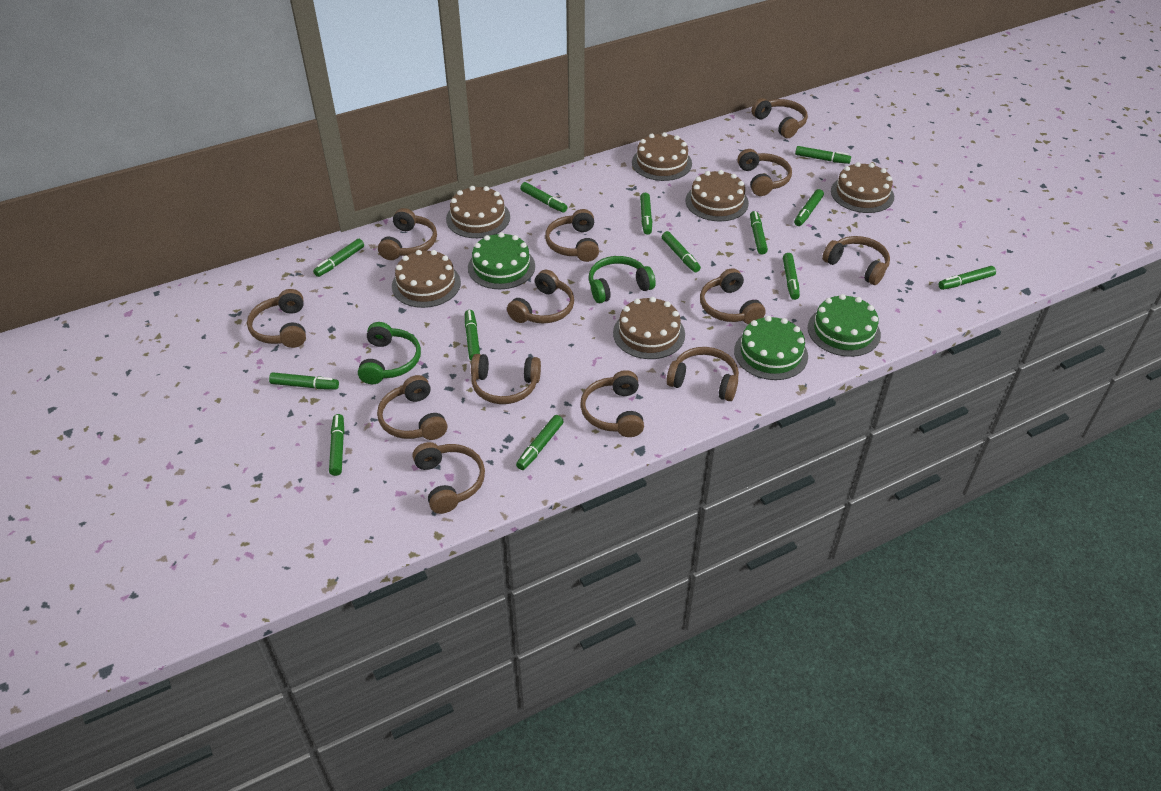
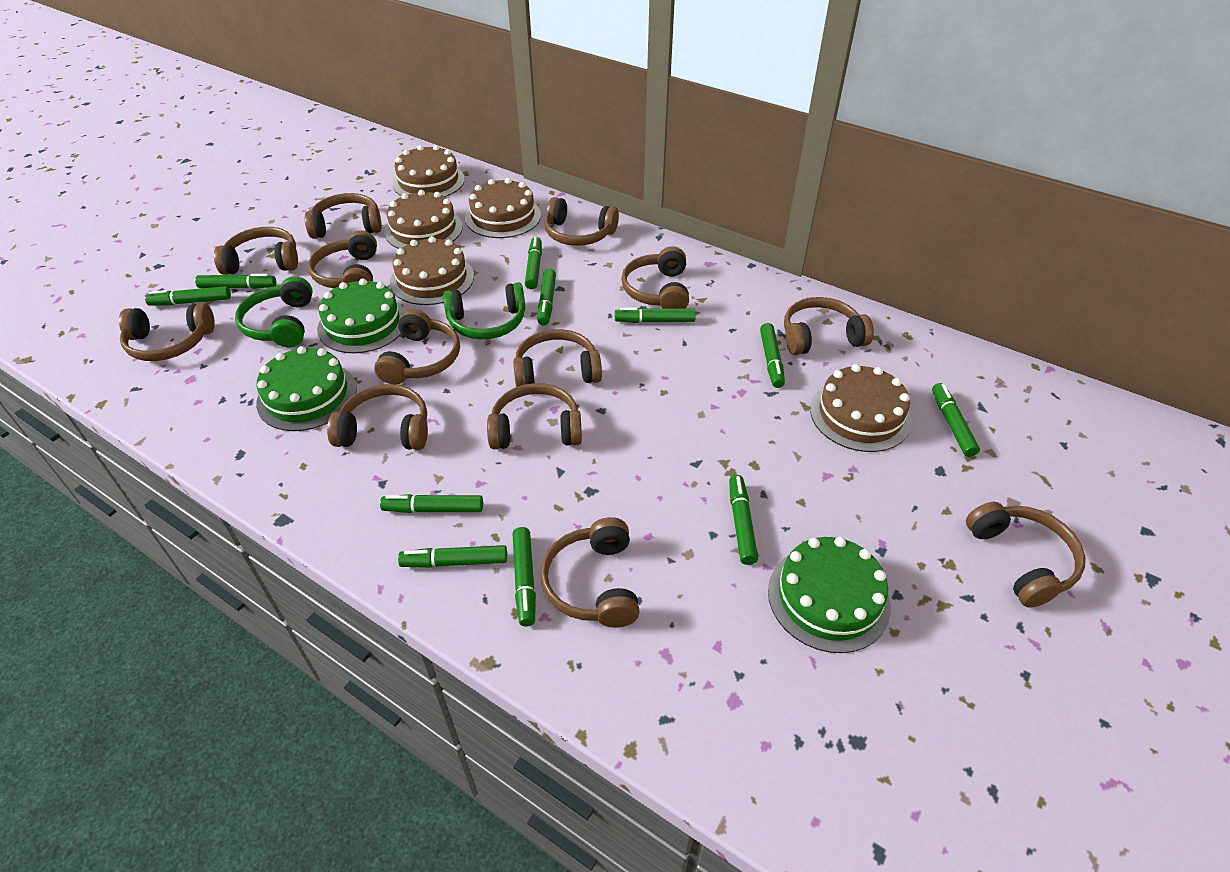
brown cake: 6 -> 5
green marker: 13 -> 11

